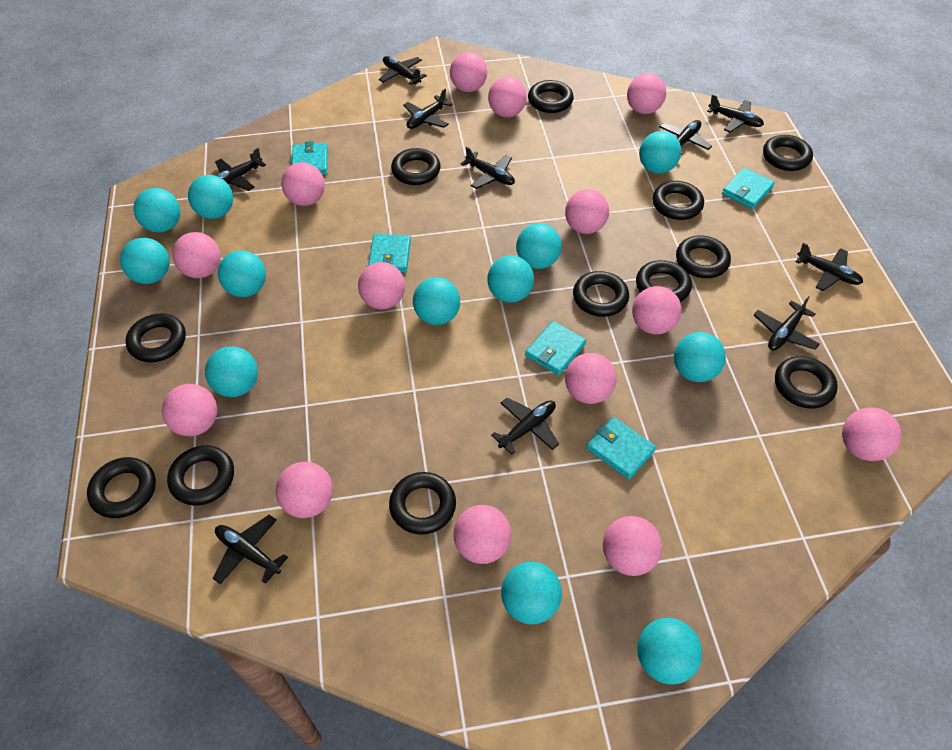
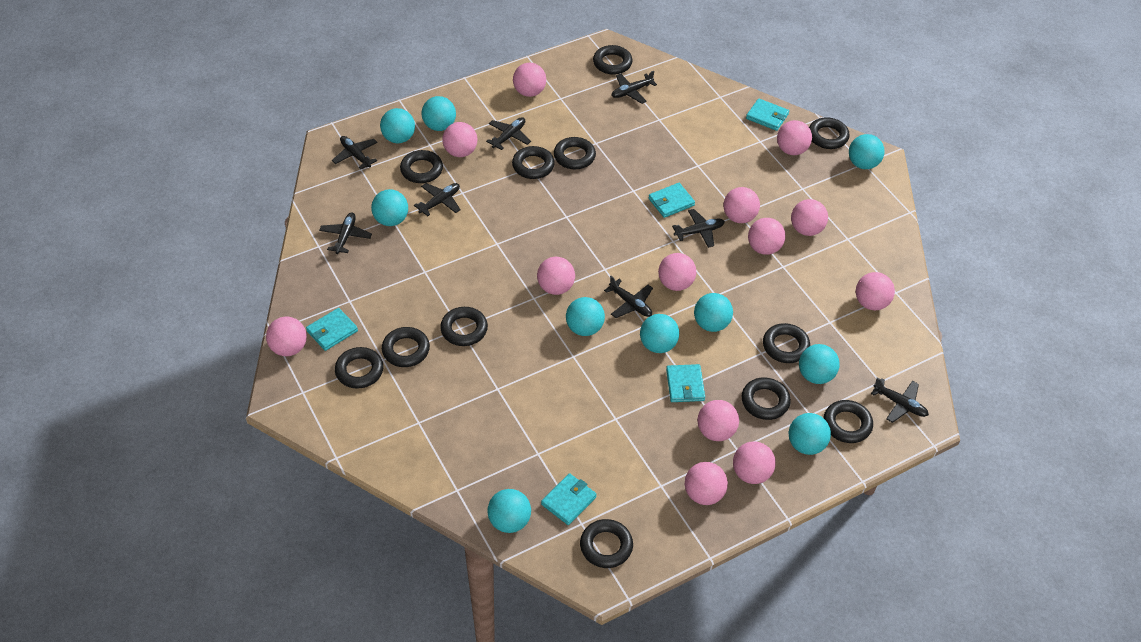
black plane: 10 -> 8
pink ball: 14 -> 13
turquoise ball: 12 -> 10

